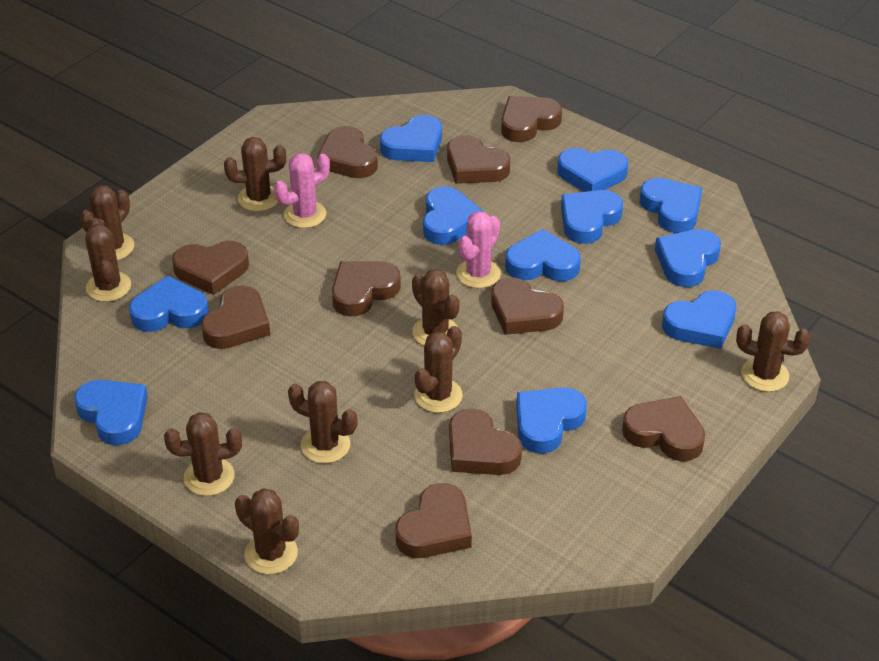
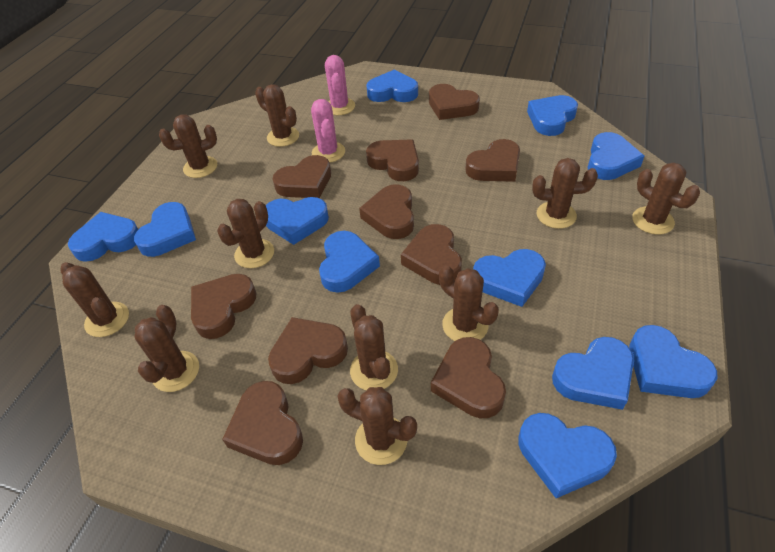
brown cactus: 9 -> 10

